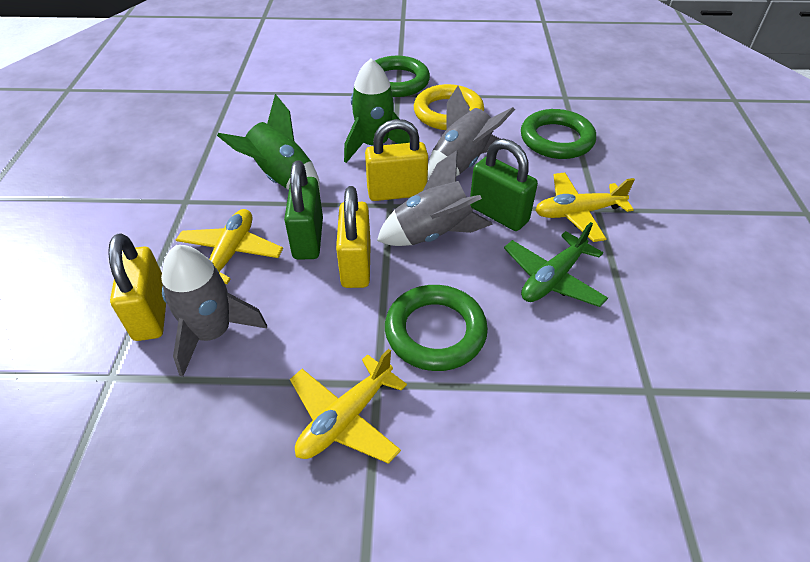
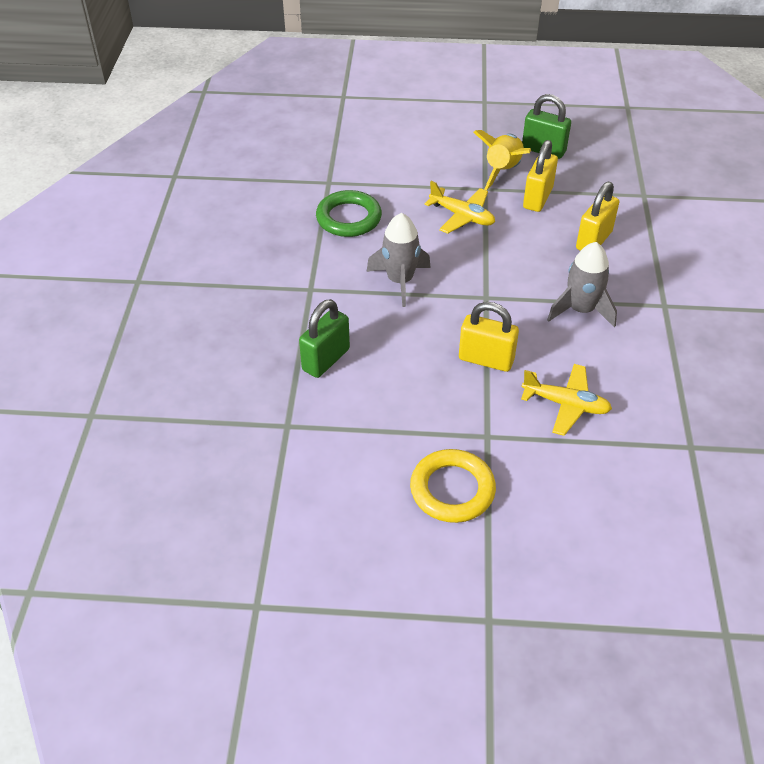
green plane: 1 -> 0
green ring: 3 -> 1
green rocket: 2 -> 0
grey rocket: 3 -> 2
yellow plane: 3 -> 2
yellow rocket: 0 -> 1

